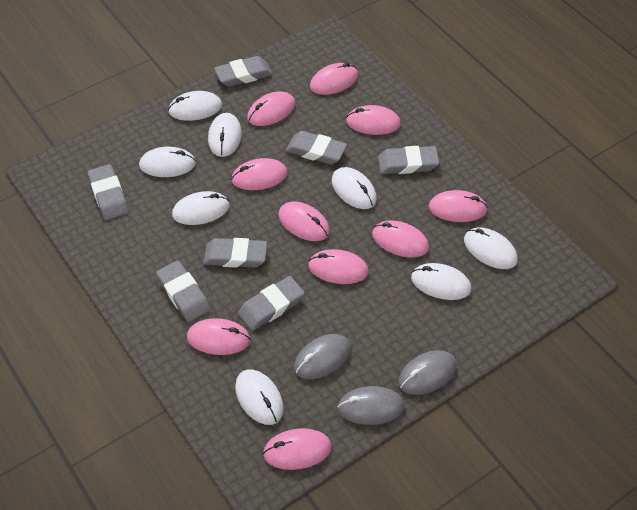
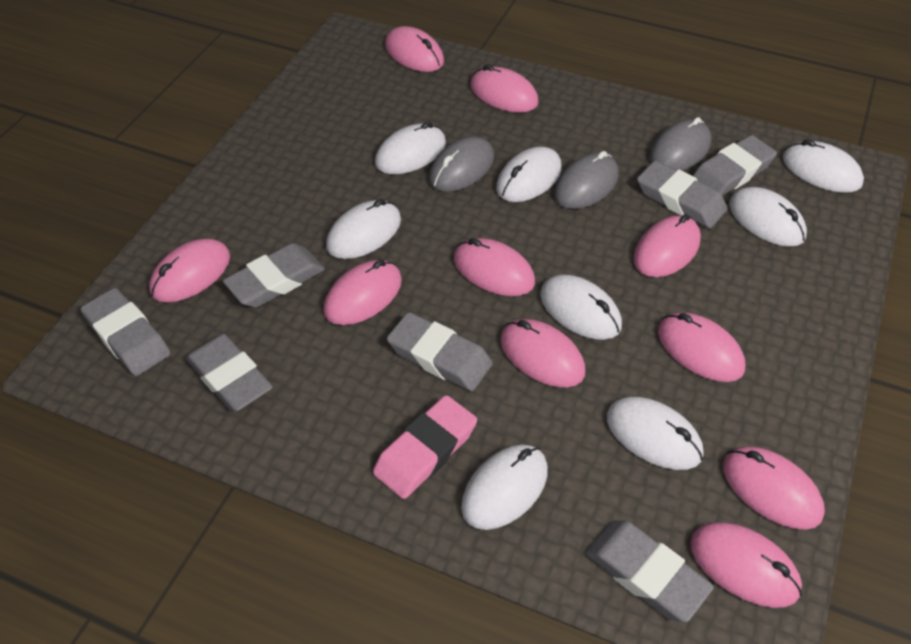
pink eraser: 0 -> 1

